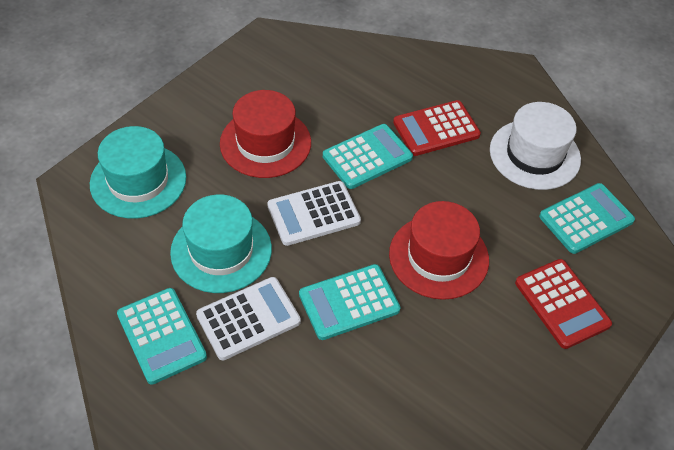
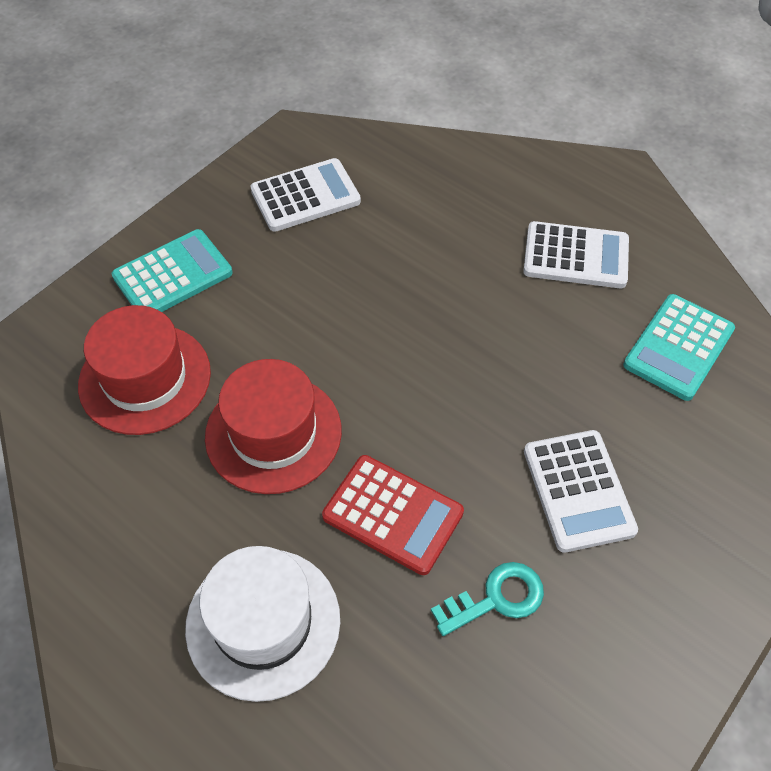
red calculator: 2 -> 1
turquoise calculator: 4 -> 2
turquoise hat: 2 -> 0
turquoise key: 0 -> 1
white calculator: 2 -> 3

